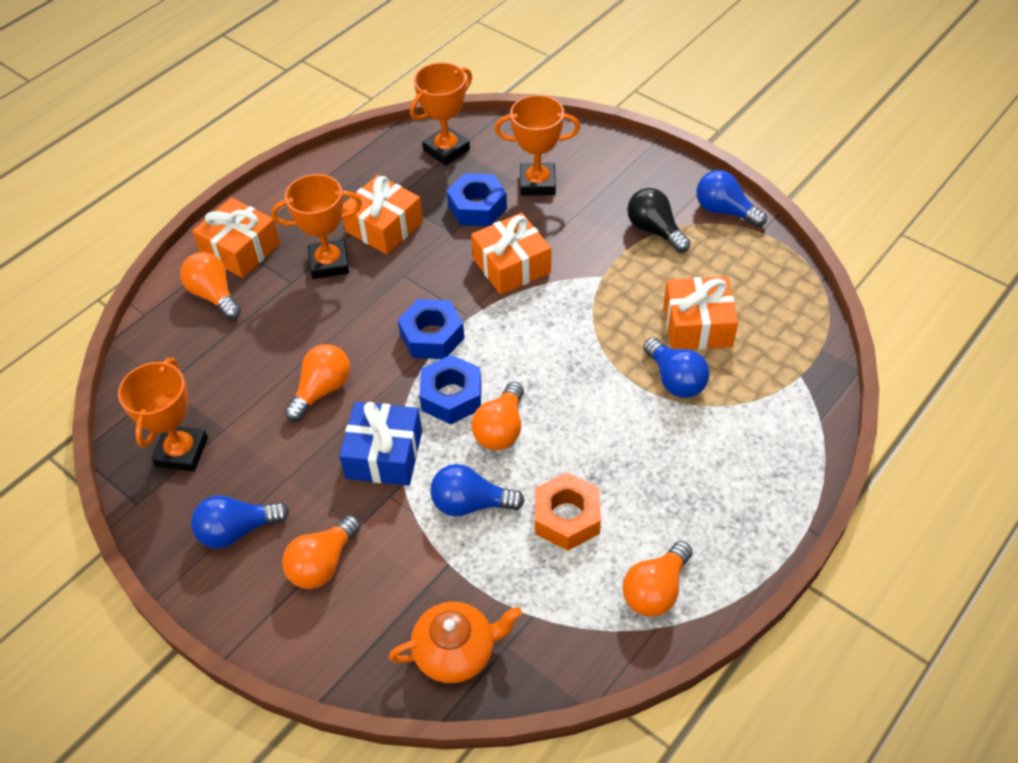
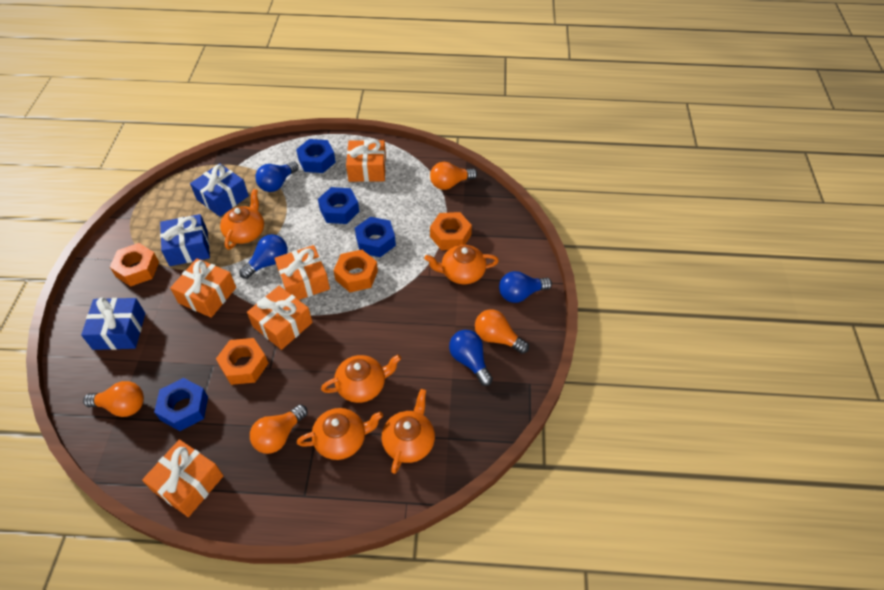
black light bulb: 1 -> 0
blue gift: 1 -> 3
blue nut: 3 -> 4
orange gift: 4 -> 5
orange light bulb: 5 -> 4
orange nut: 1 -> 4
orange teapot: 1 -> 5
orange trophy: 4 -> 0

